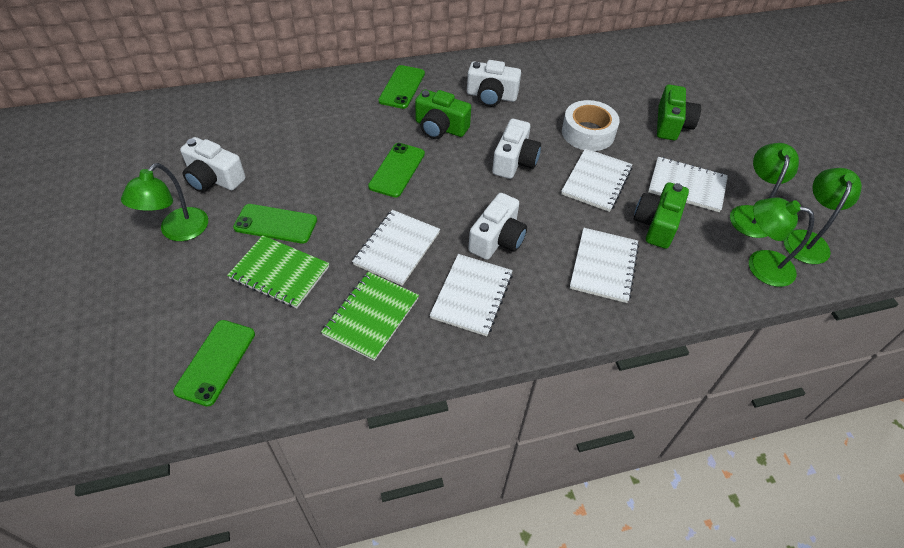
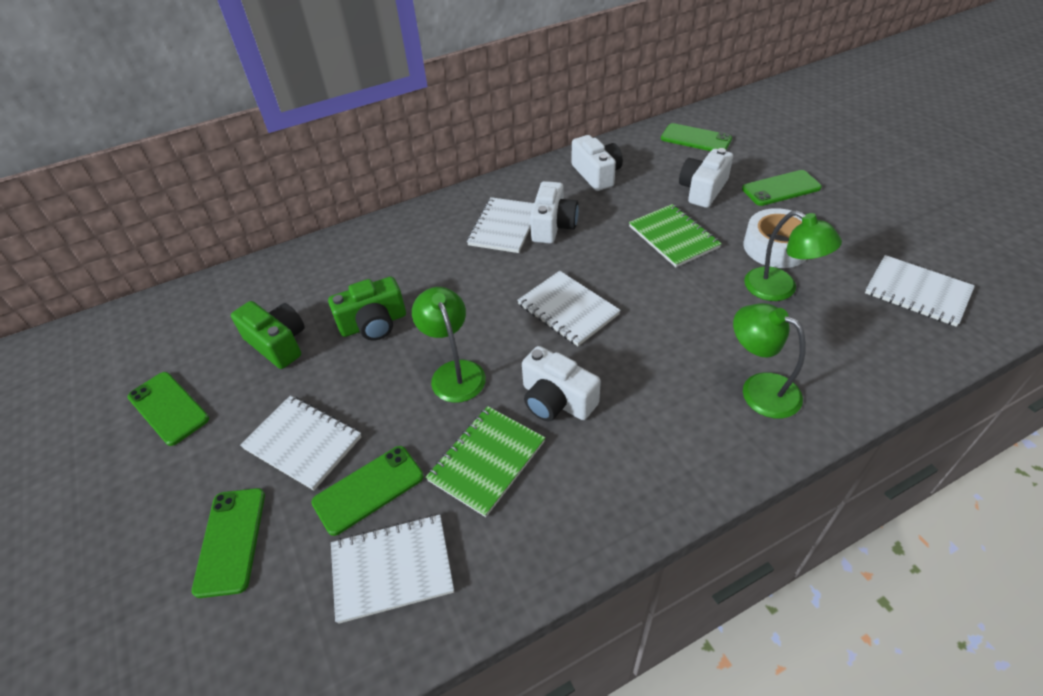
green camera: 3 -> 2
green lamp: 4 -> 3
green phone: 4 -> 5

